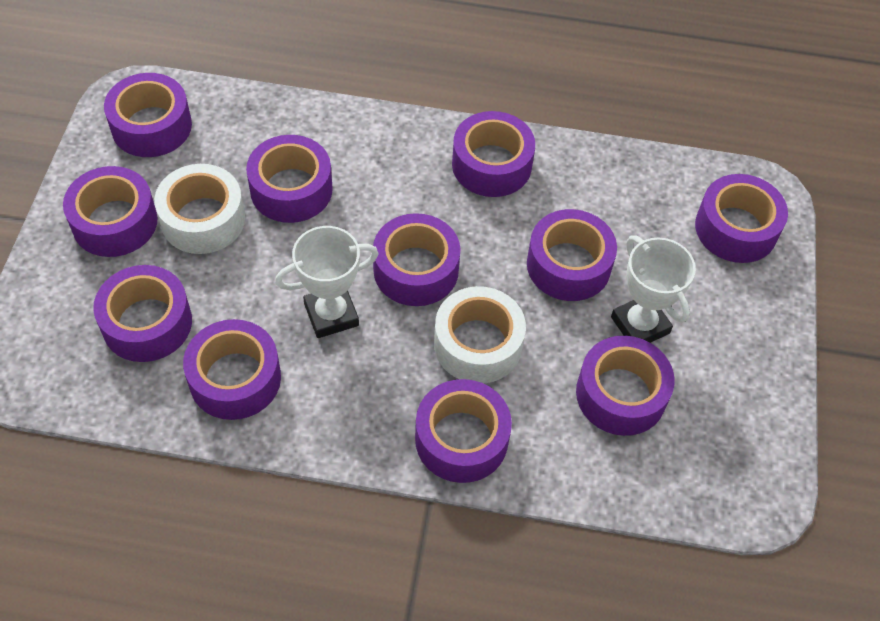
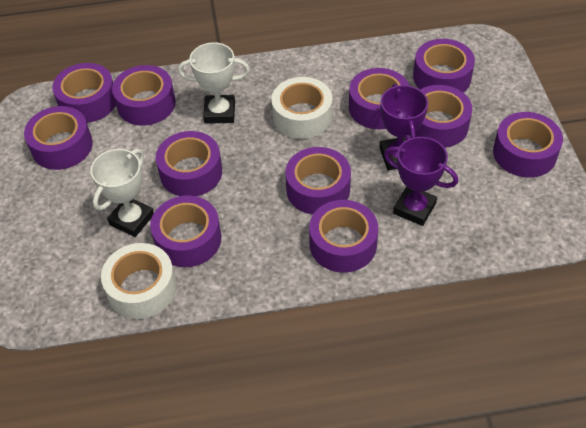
purple trophy: 0 -> 2

